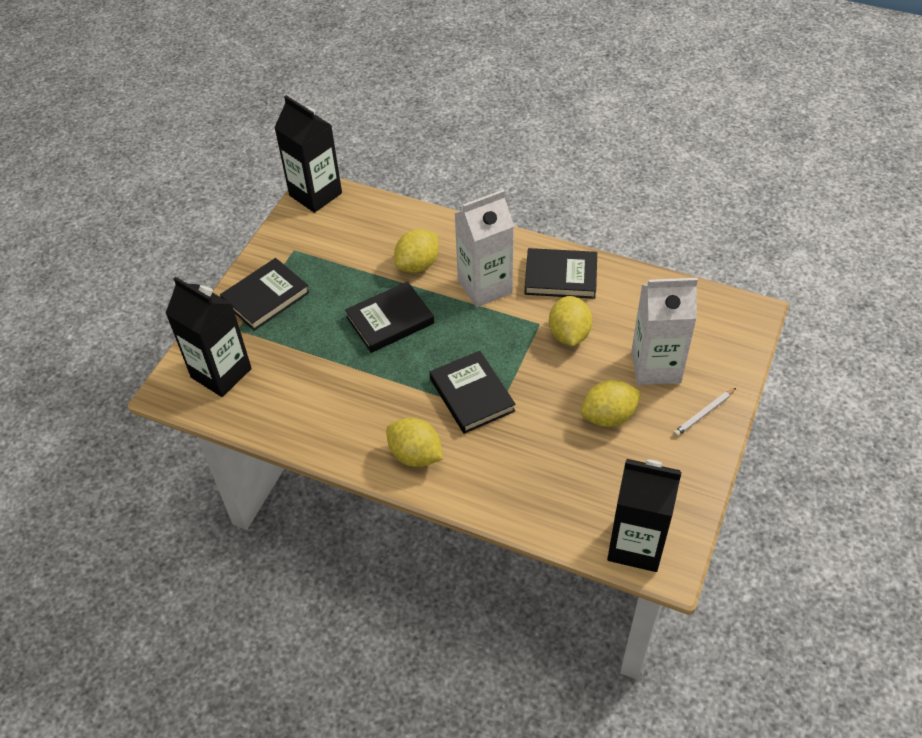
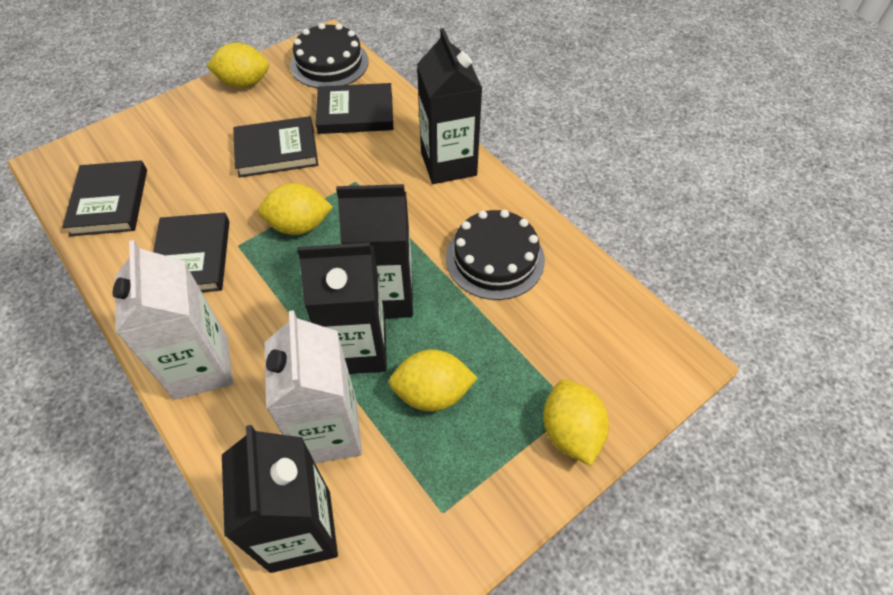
black cake: 0 -> 2
black carton: 3 -> 4
white pencil: 1 -> 0

